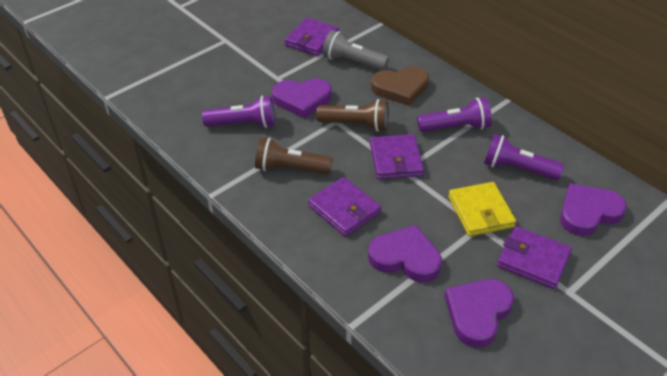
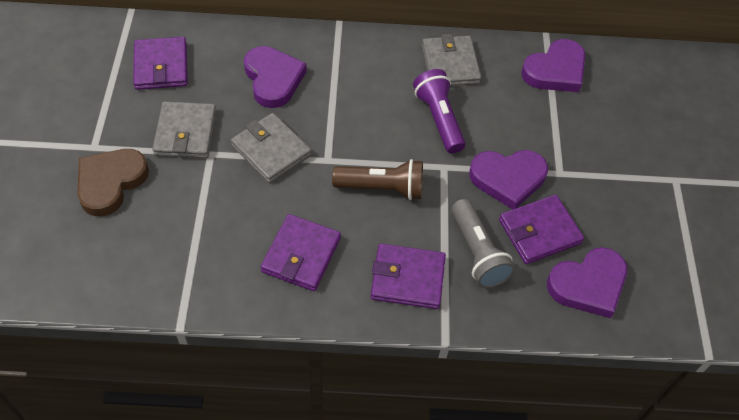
brown flashlight: 2 -> 1
grey wallet: 0 -> 3
purple flashlight: 3 -> 1
yellow wallet: 1 -> 0

